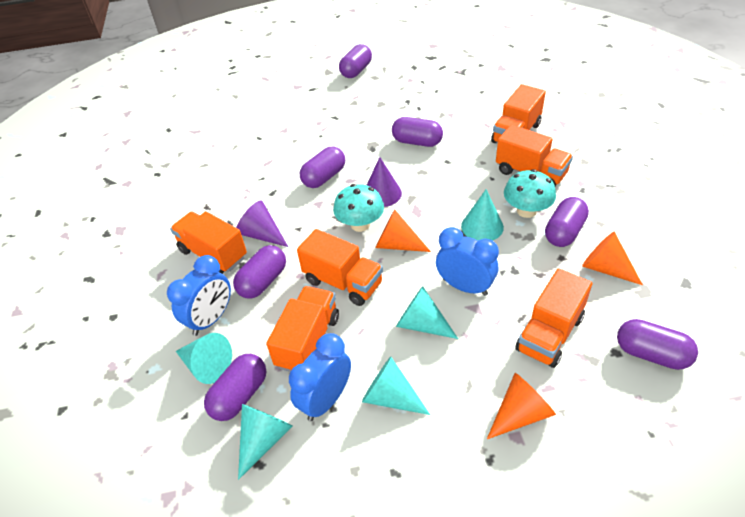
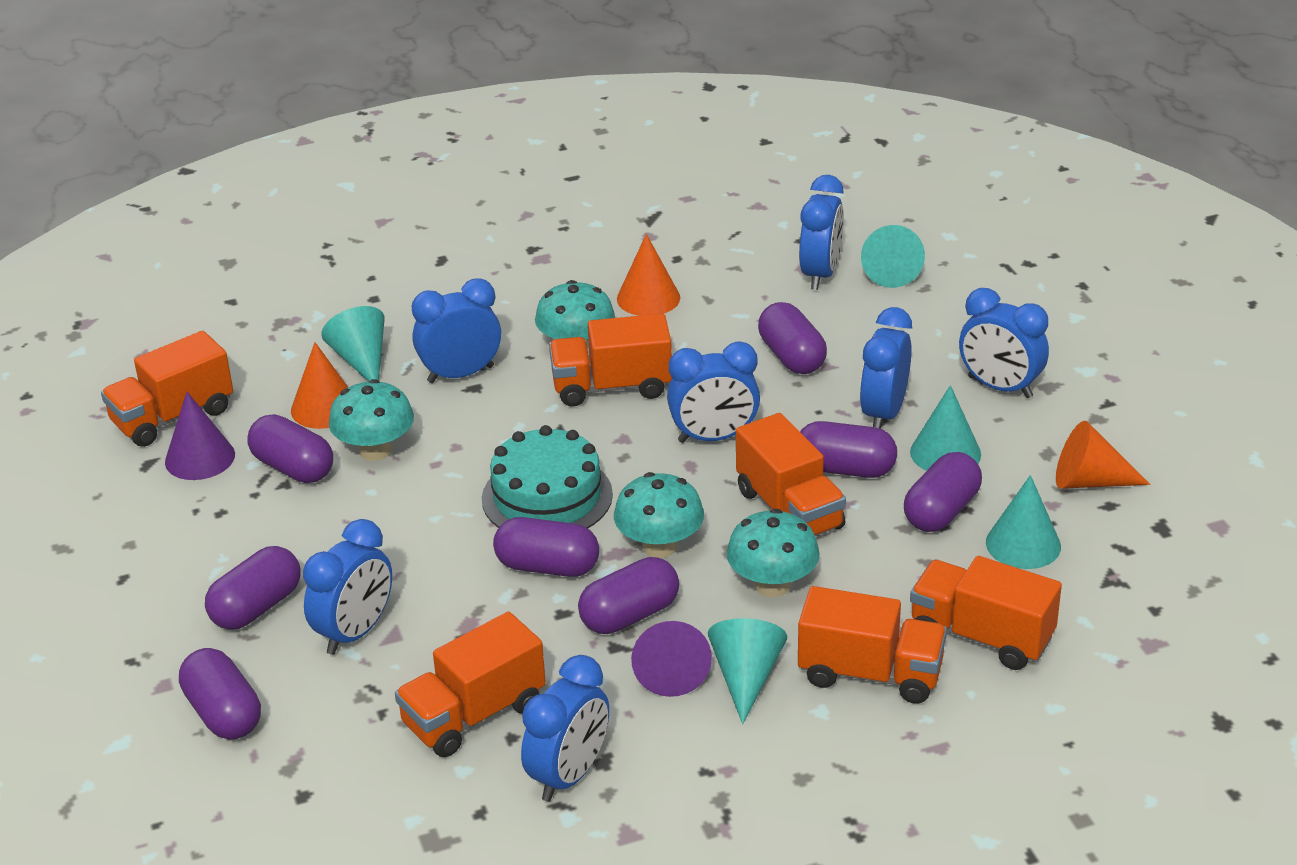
blue clock: 3 -> 7
purple capsule: 7 -> 8
turquoise cake: 0 -> 1
turquoise mushroom: 2 -> 4

